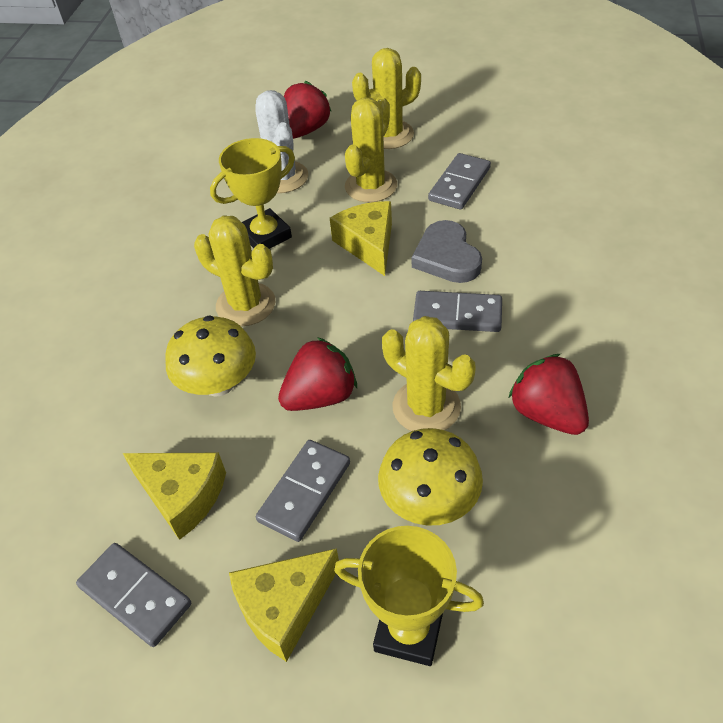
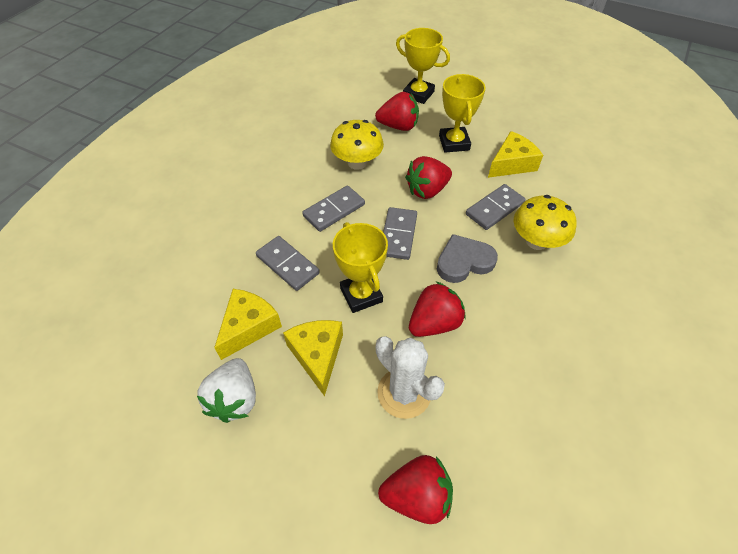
red strawberry: 3 -> 4
white strawberry: 0 -> 1
yellow cactus: 4 -> 0
yellow trophy: 2 -> 3

